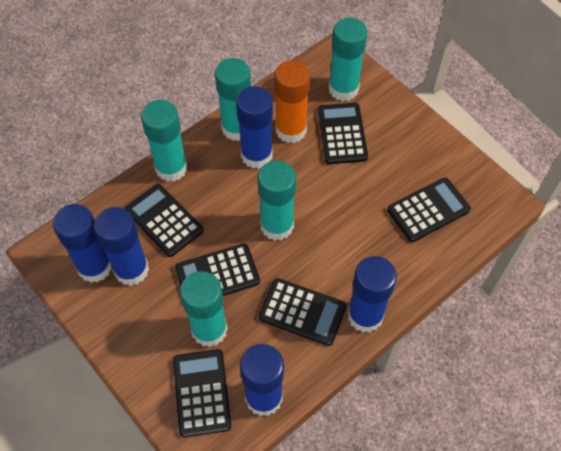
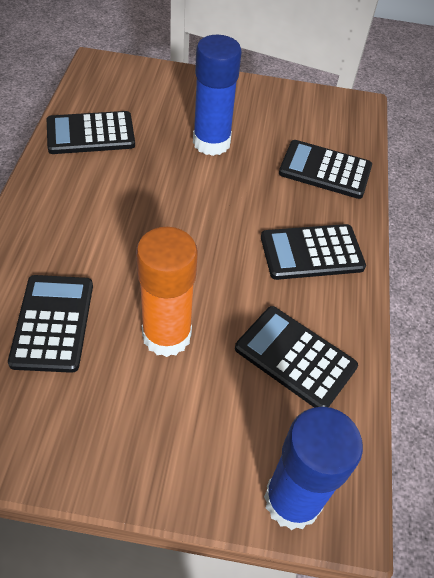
black calculator: 6 -> 5
blue glue stick: 5 -> 2
turquoise glue stick: 5 -> 0

